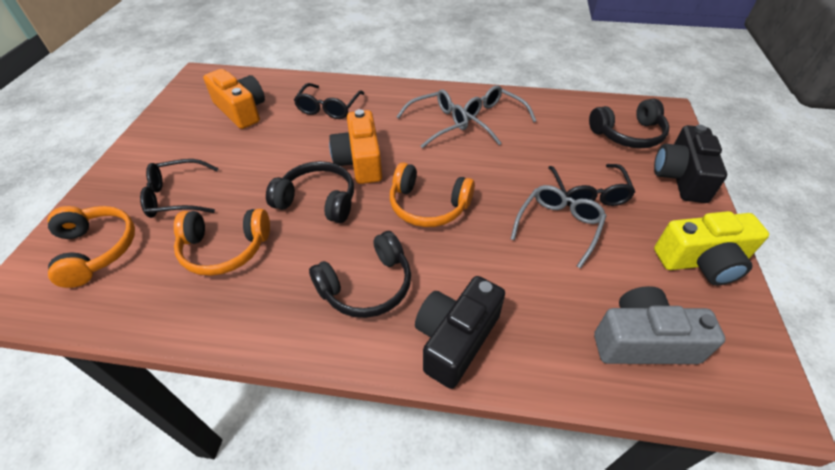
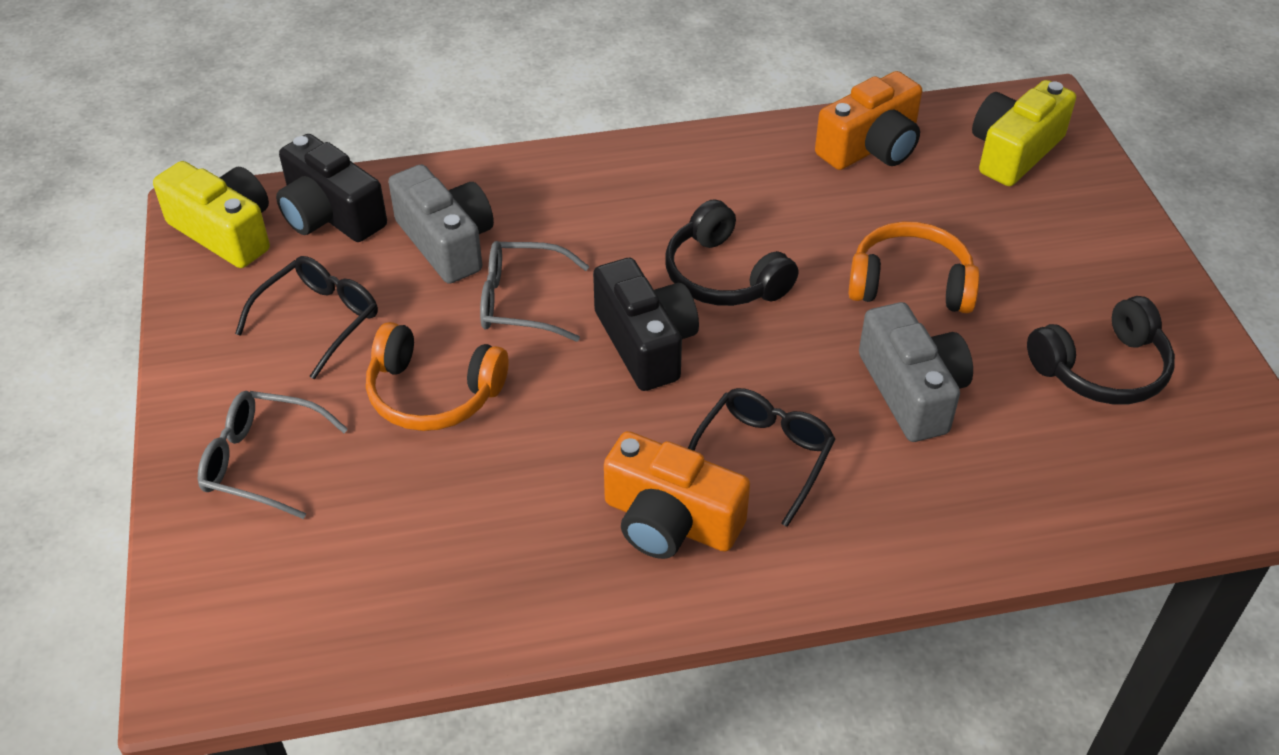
black glasses: 3 -> 2
black headphones: 3 -> 2
grey camera: 1 -> 2
grey glasses: 3 -> 2
orange headphones: 3 -> 2
yellow camera: 1 -> 2

